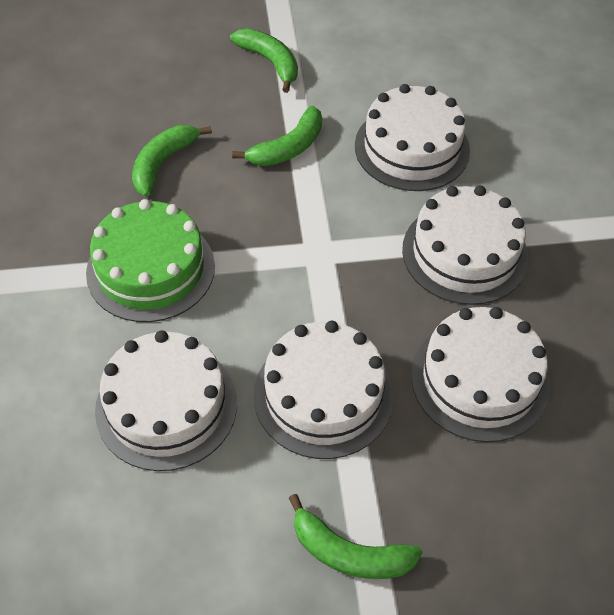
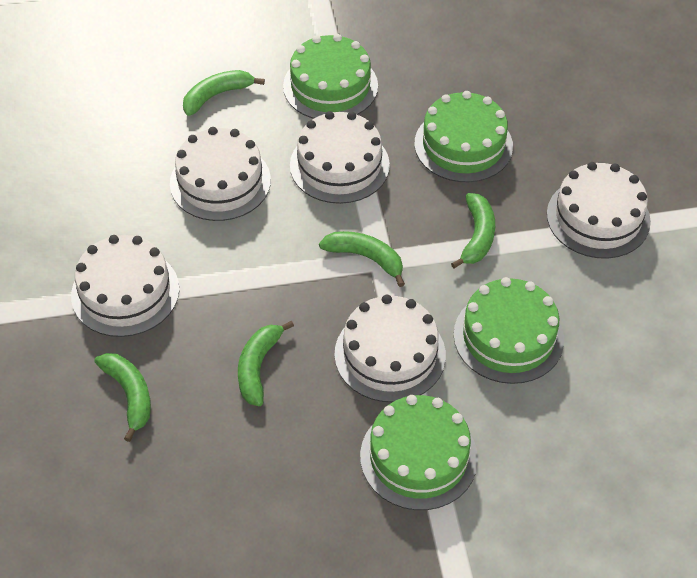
green banana: 4 -> 5
green cake: 1 -> 4

